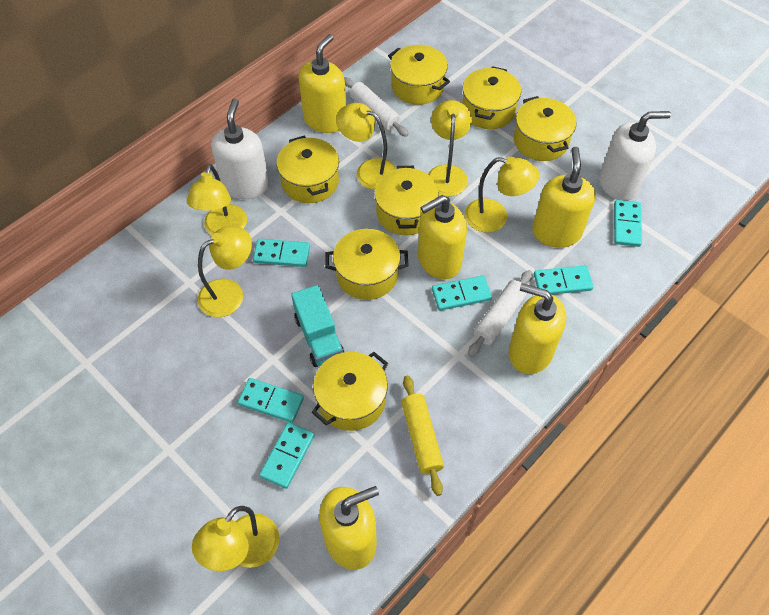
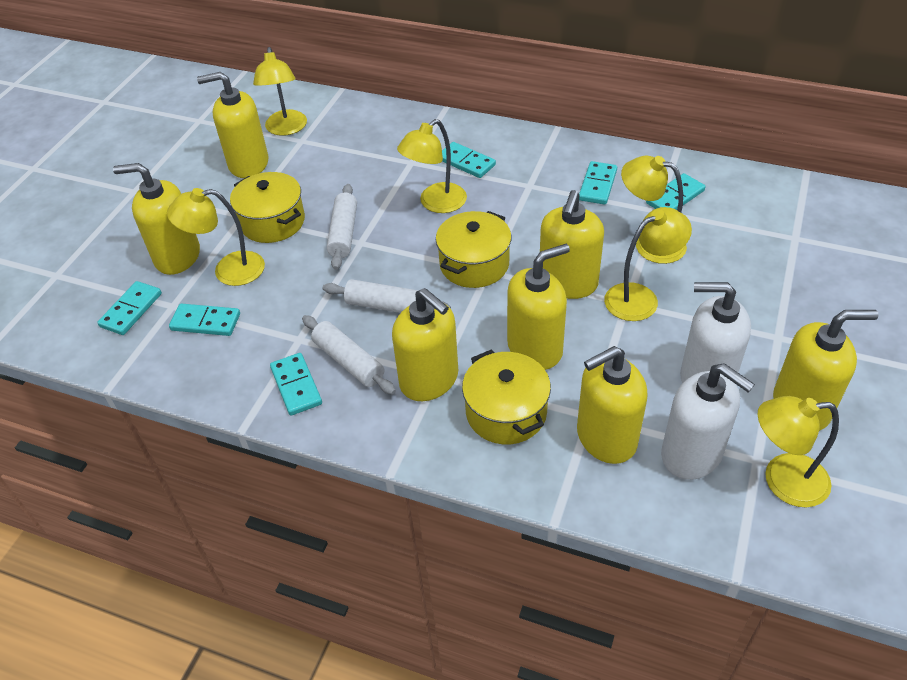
turquoise truck: 1 -> 0
white rolling pin: 2 -> 3
yellow pot: 7 -> 3
yellow rolling pin: 1 -> 0
yellow soap dispenser: 5 -> 7

